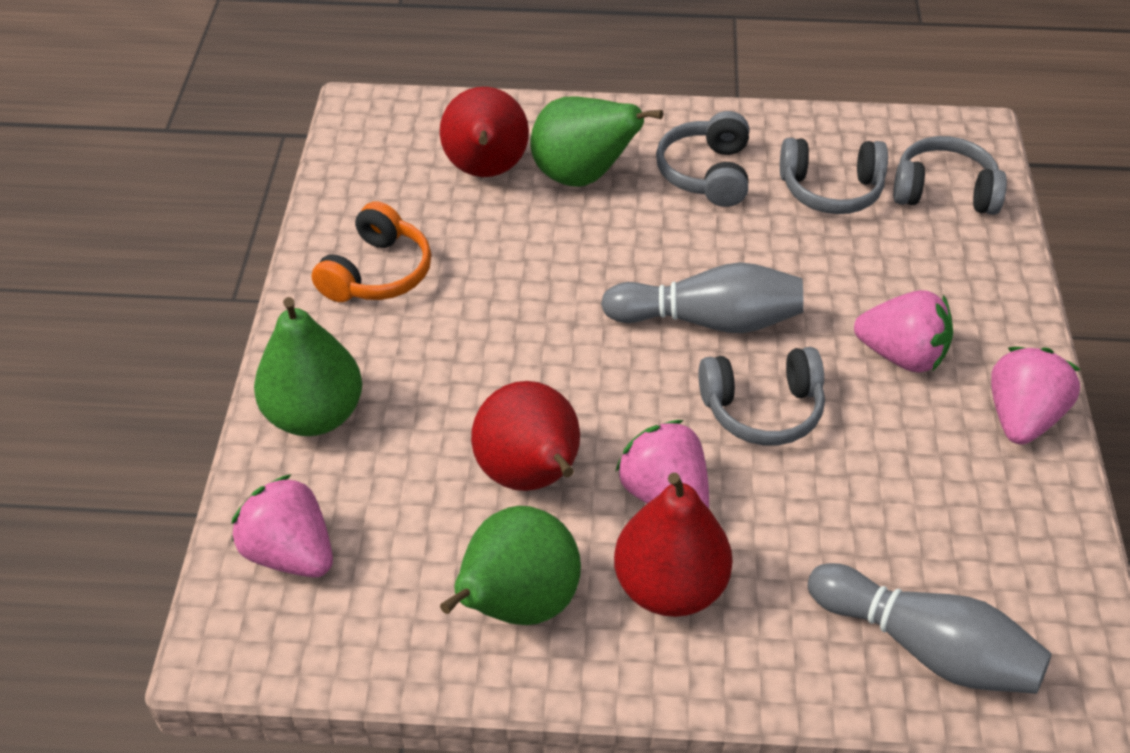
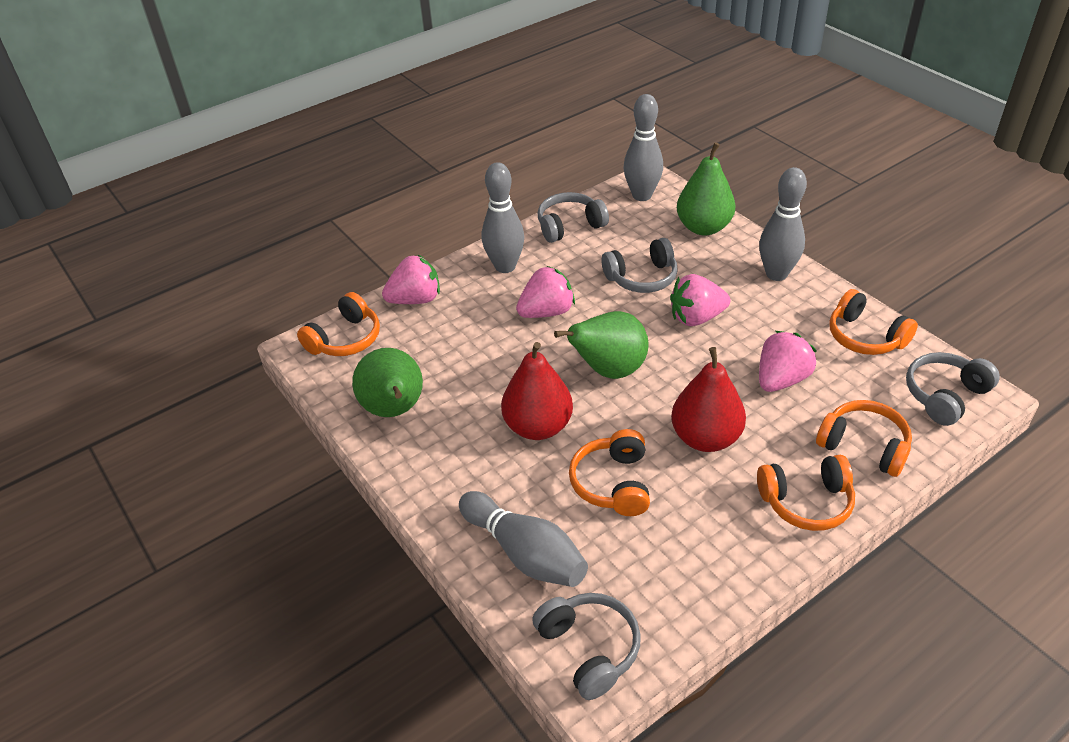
grey bowling pin: 2 -> 4
orange headphones: 1 -> 5
red pear: 3 -> 2

